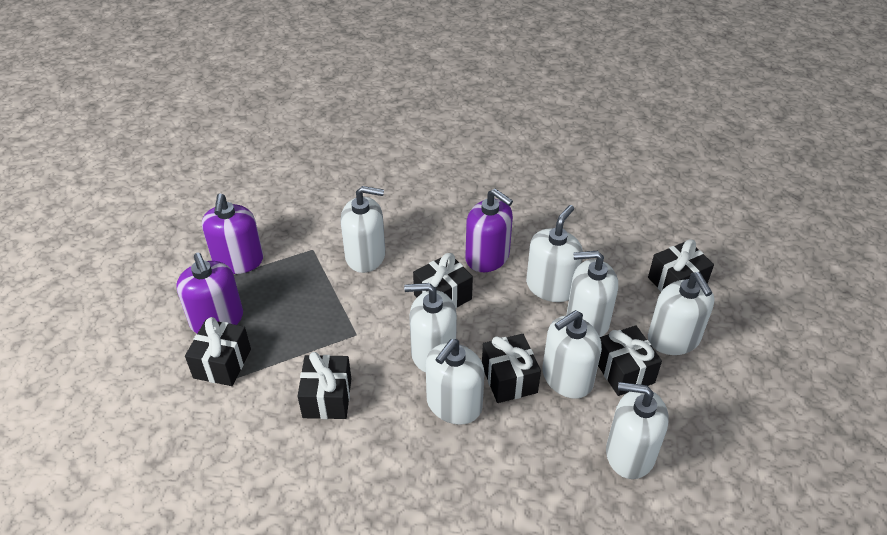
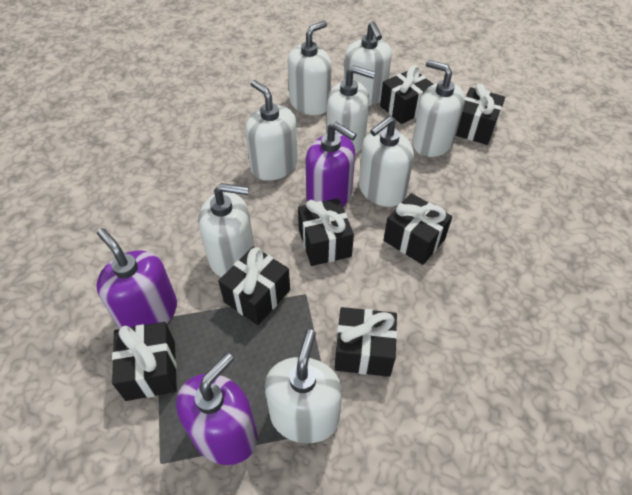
black gift: 6 -> 7

